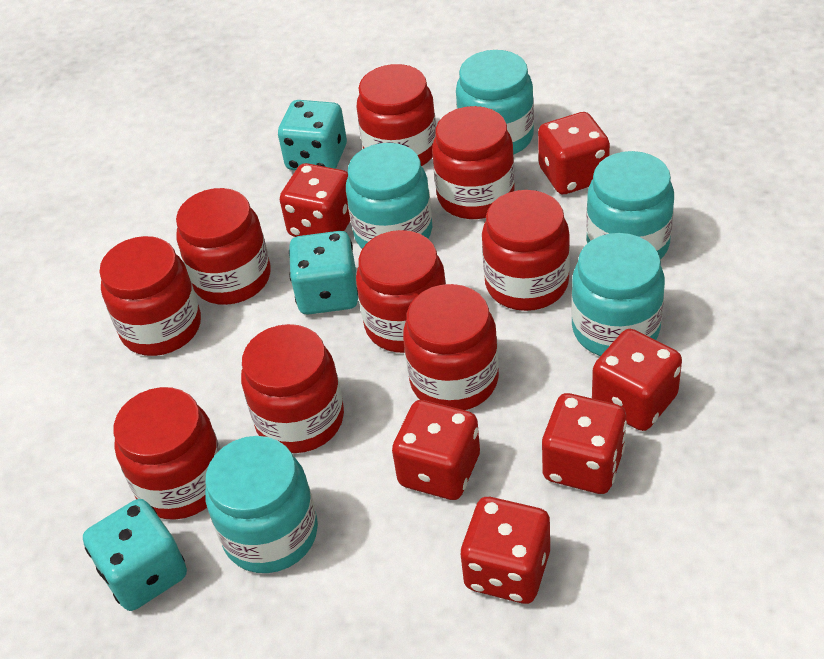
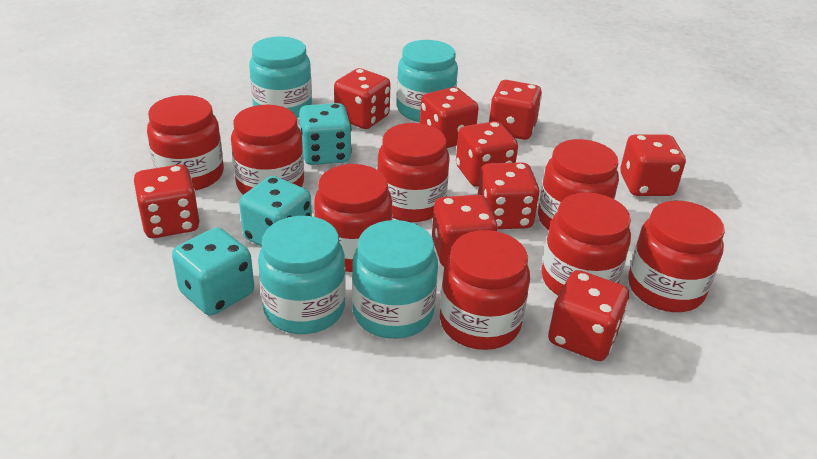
red dice: 6 -> 9
red jar: 9 -> 8
turquoise jar: 5 -> 4

